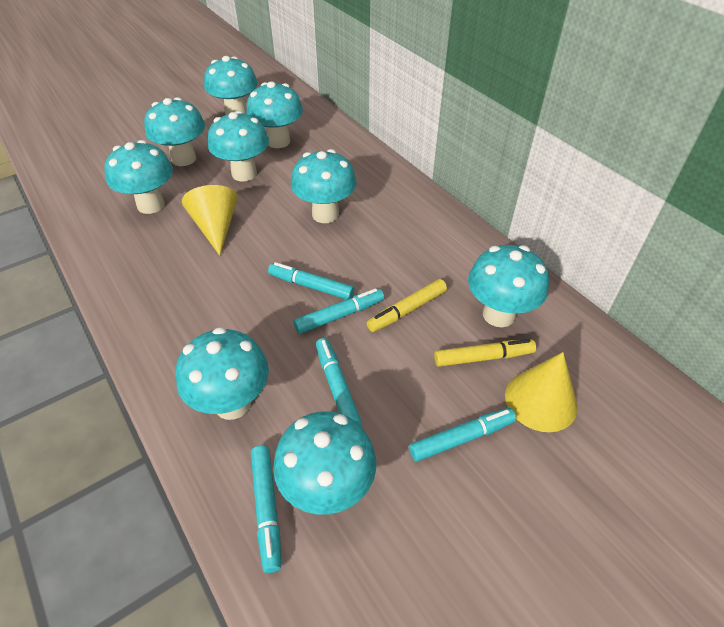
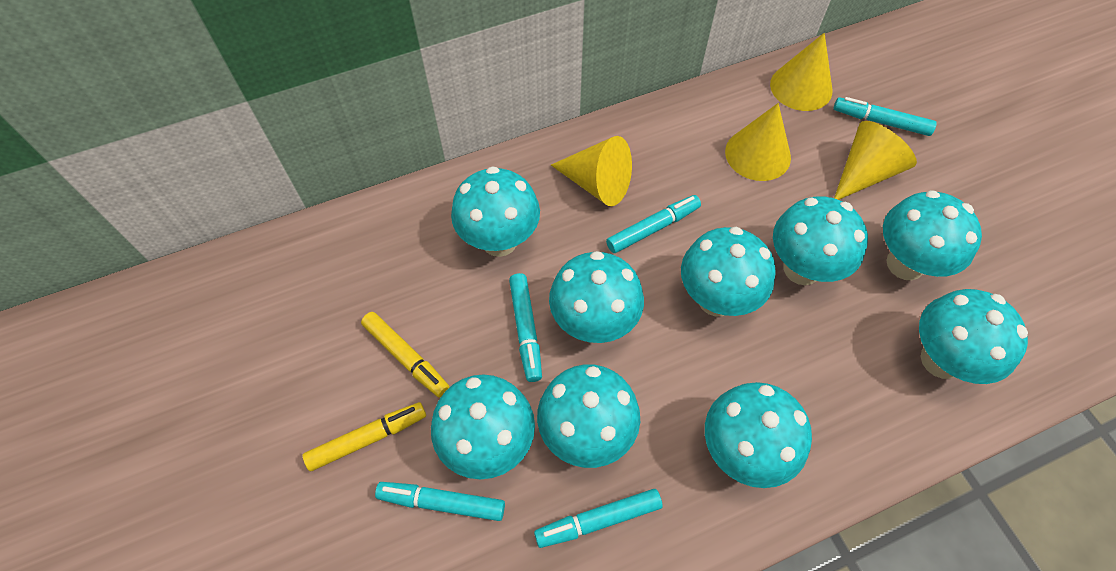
yellow cone: 2 -> 4

